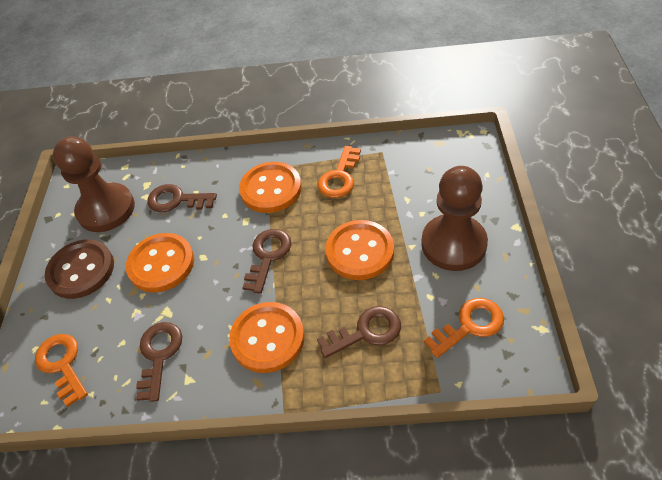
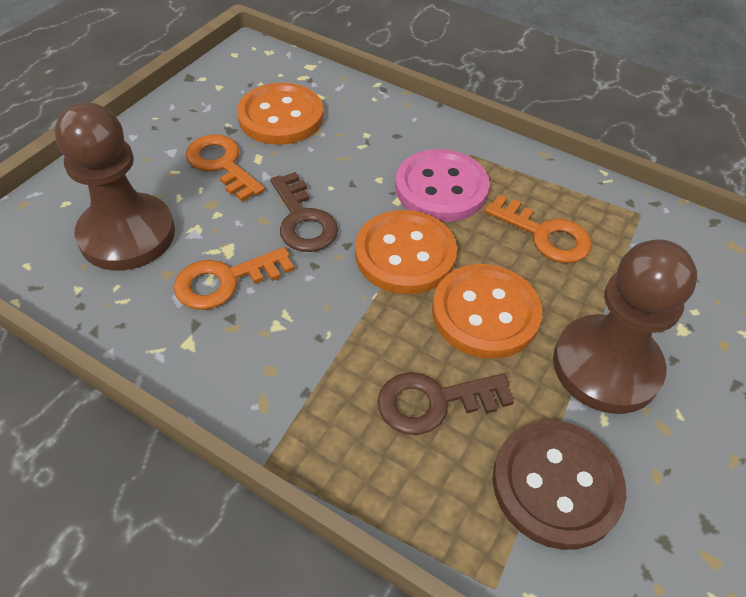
brown key: 4 -> 2
orange button: 4 -> 3
pink button: 0 -> 1

